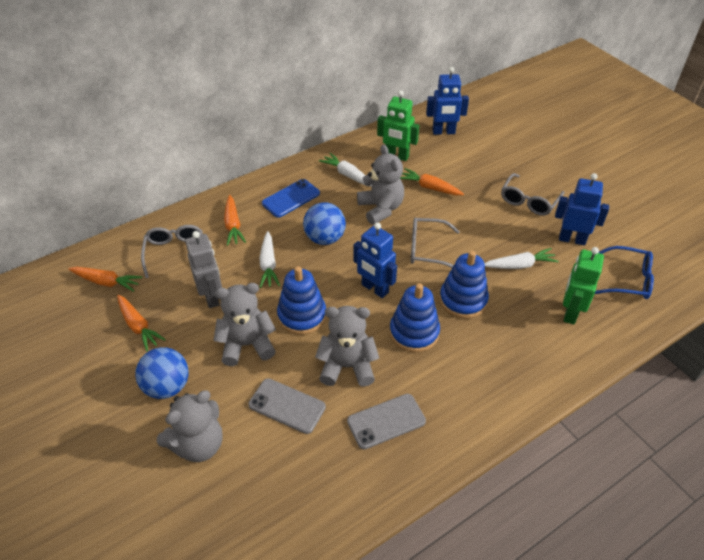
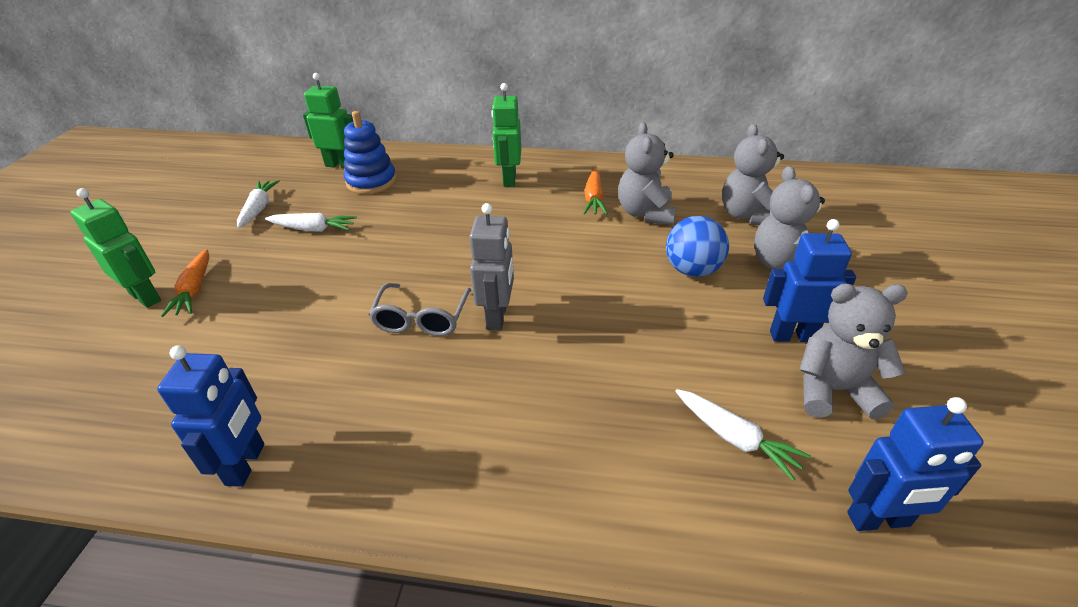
blue ball: 2 -> 1
blue glasses: 1 -> 0
blue phone: 1 -> 0
blue stacking toy: 3 -> 1
green robot: 2 -> 3
grey glasses: 3 -> 1
grey phone: 2 -> 0
orange carrot: 4 -> 2

